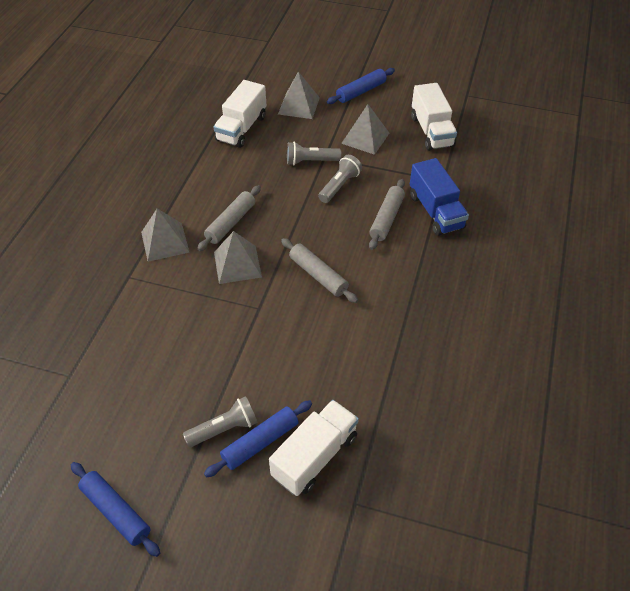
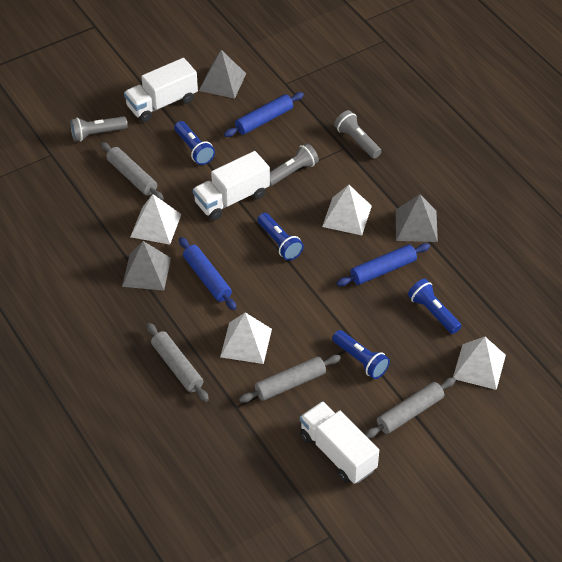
blue flashlight: 0 -> 4
blue truck: 1 -> 0
grey pyramid: 4 -> 3
grey rolling pin: 3 -> 4
white pyramid: 0 -> 4

